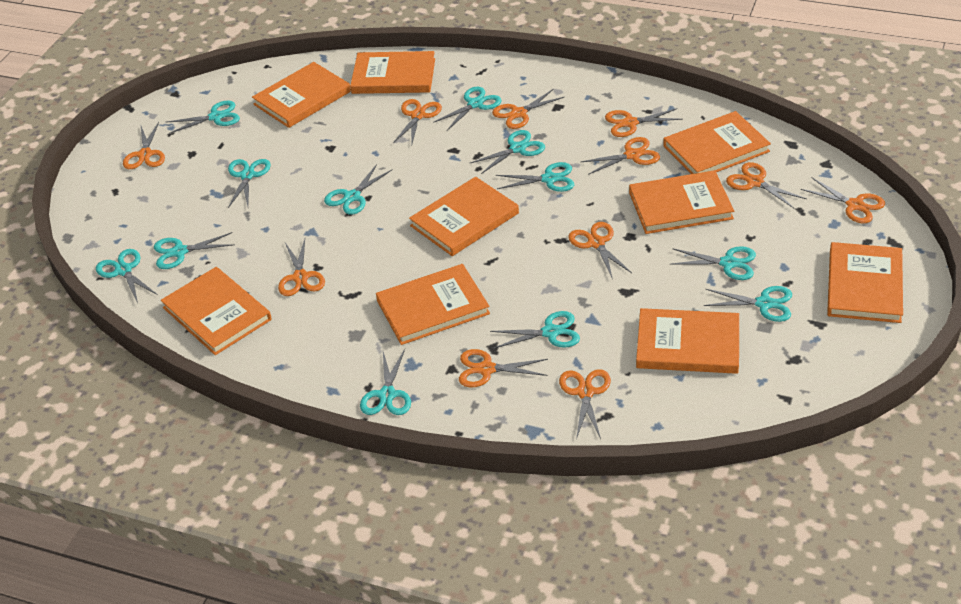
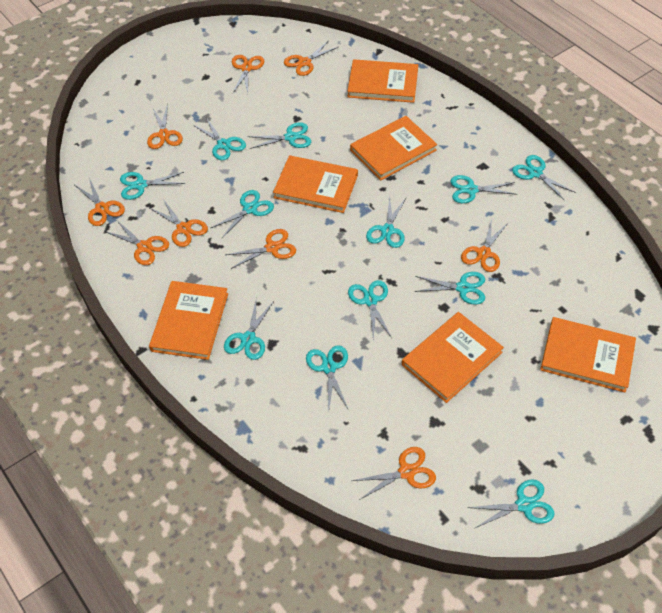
orange book: 9 -> 6
orange scissors: 11 -> 9

